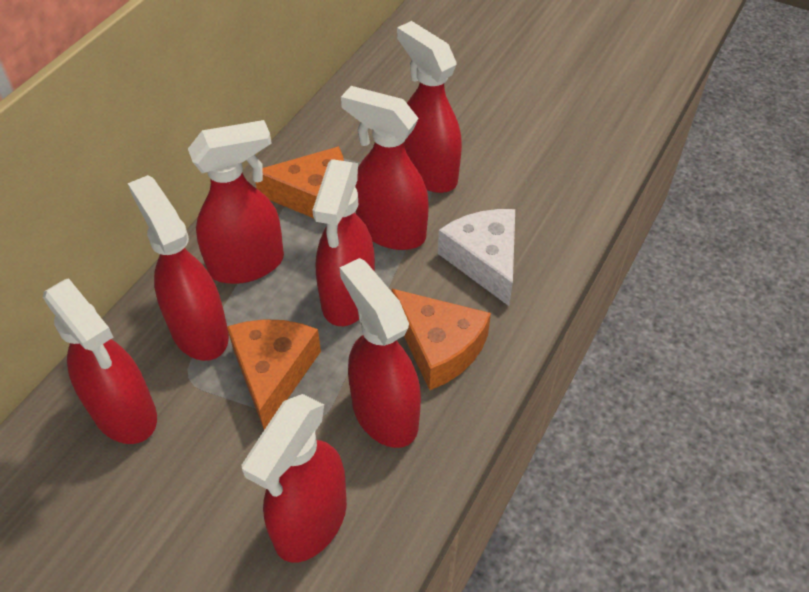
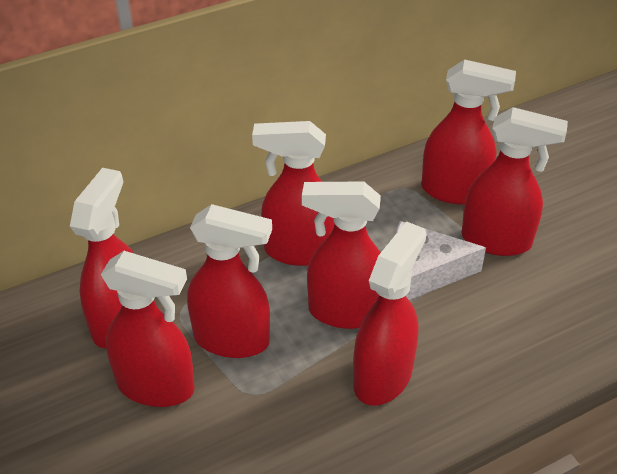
orange cheese: 3 -> 0

